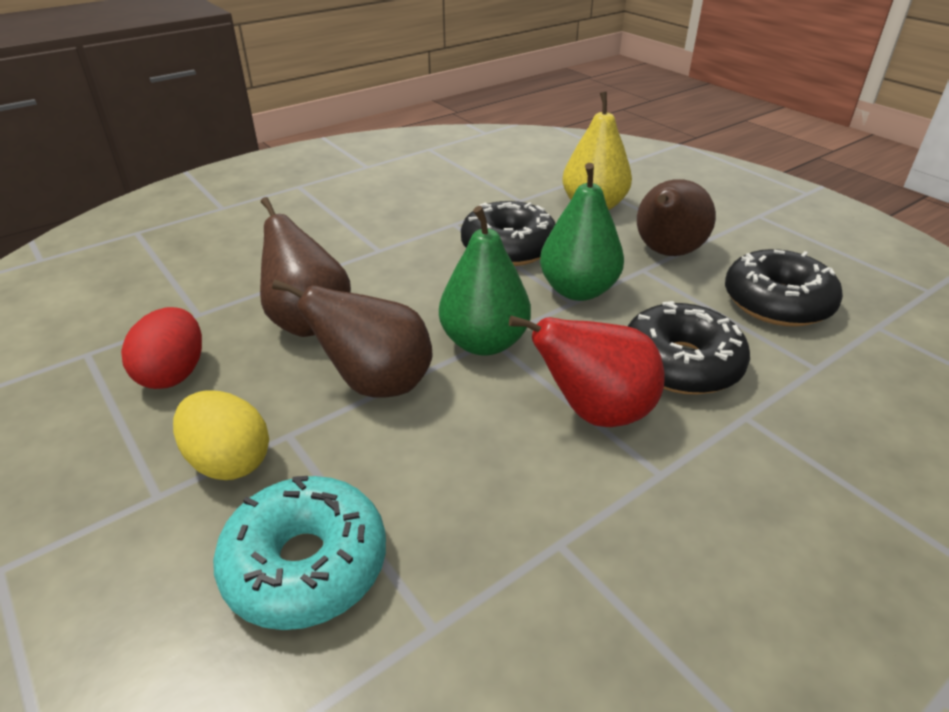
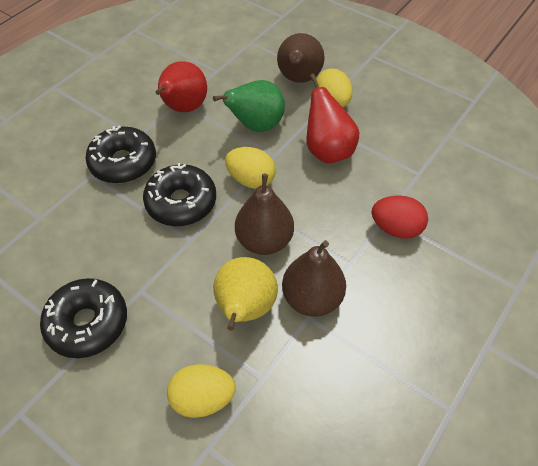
green pear: 2 -> 1
red pear: 1 -> 2
turquoise donut: 1 -> 0
yellow egg: 1 -> 3

